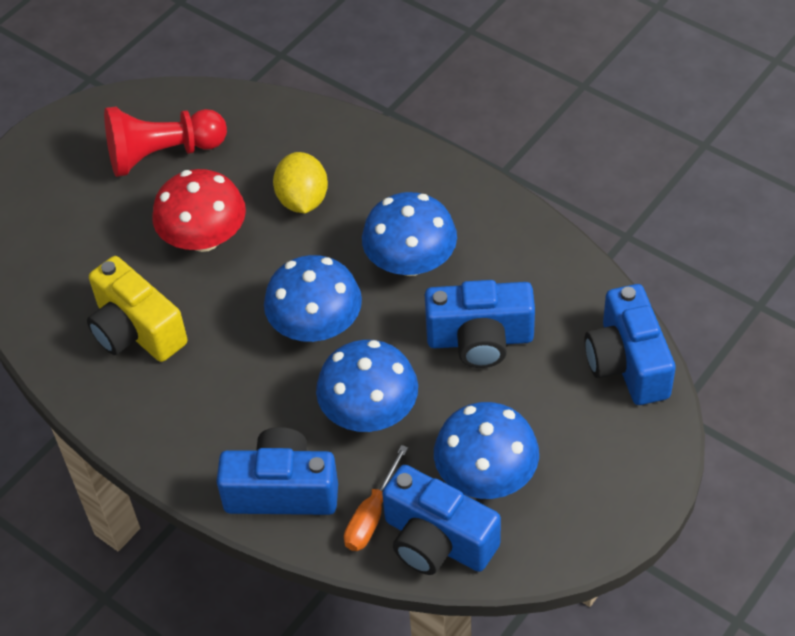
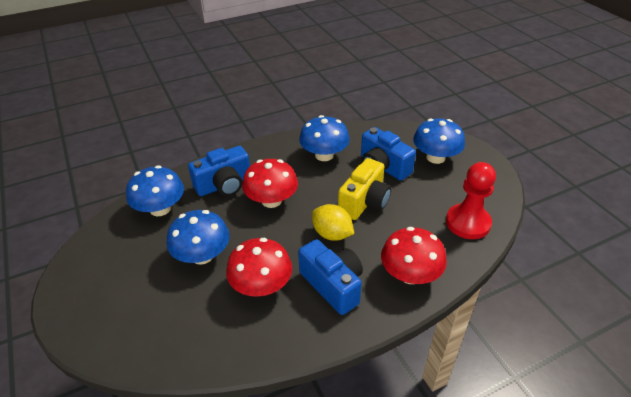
blue camera: 4 -> 3
orange screwdriver: 1 -> 0
red mushroom: 1 -> 3

